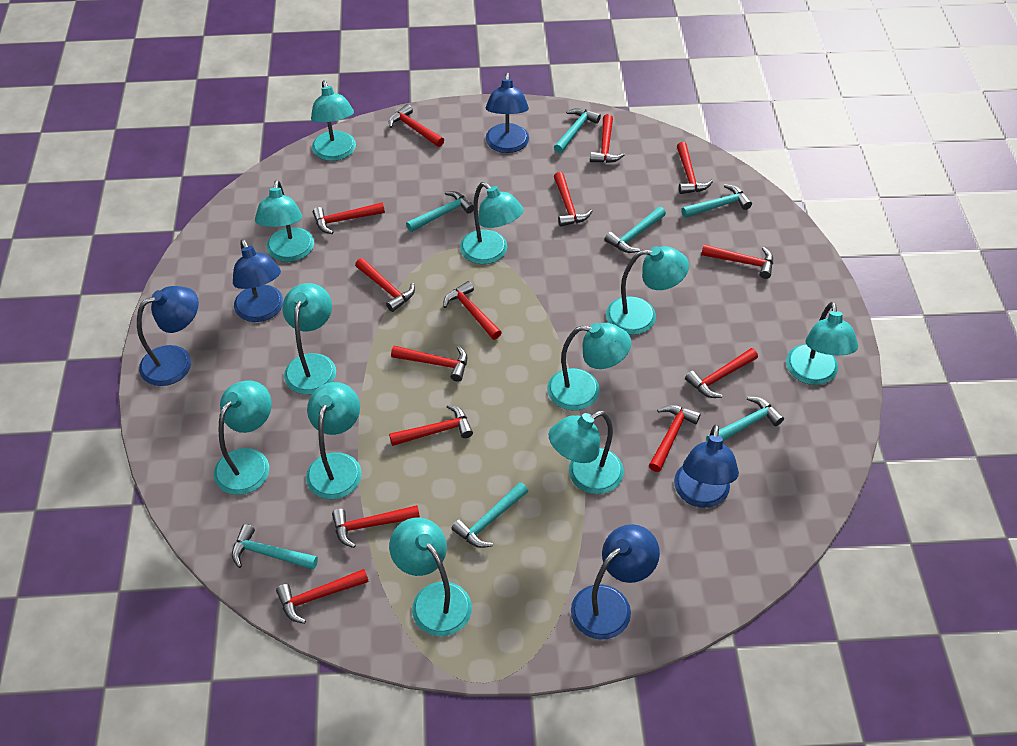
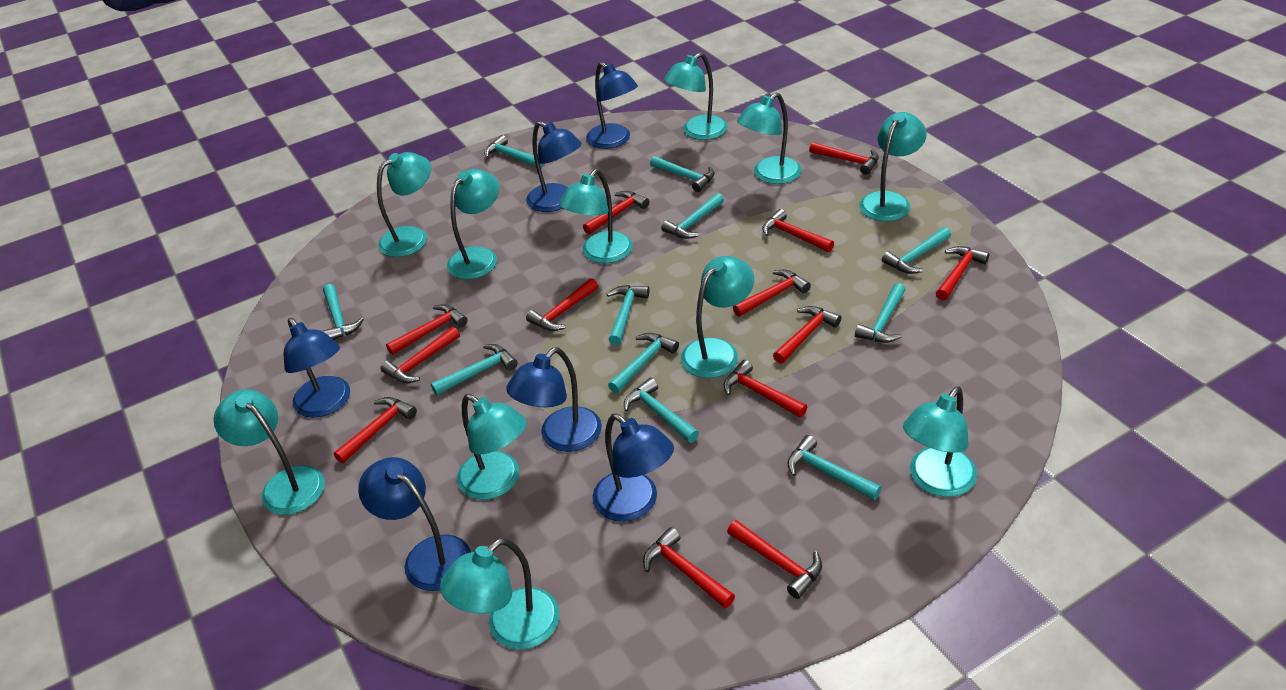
blue lamp: 5 -> 6
red hammer: 14 -> 13
turquoise hammer: 7 -> 11

